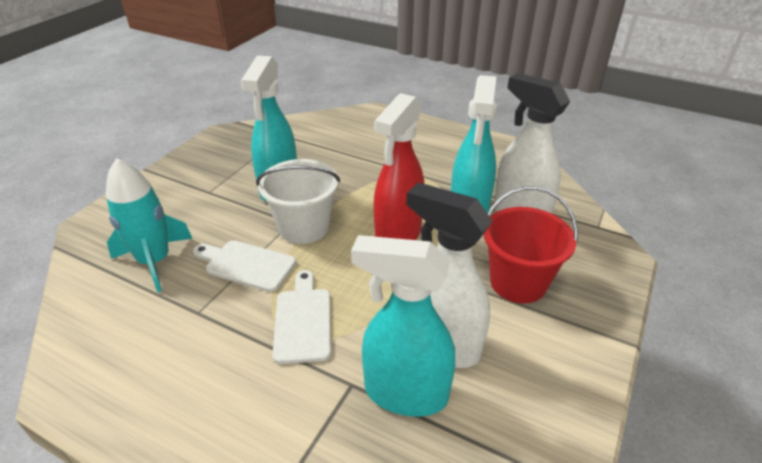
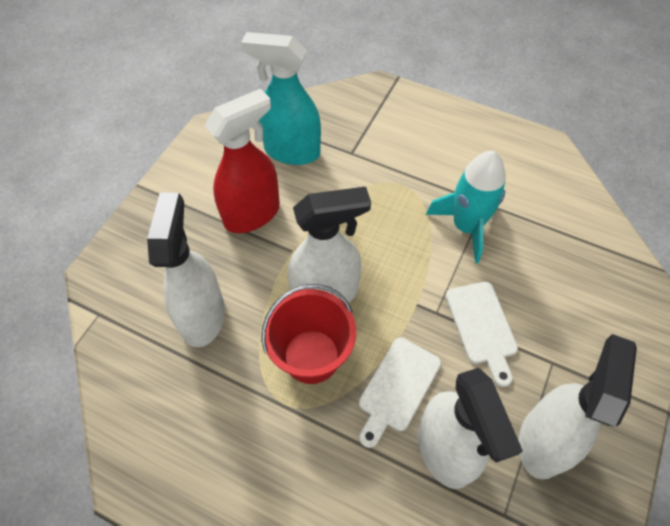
turquoise spray bottle: 3 -> 1
white bucket: 1 -> 0
white spray bottle: 2 -> 4

